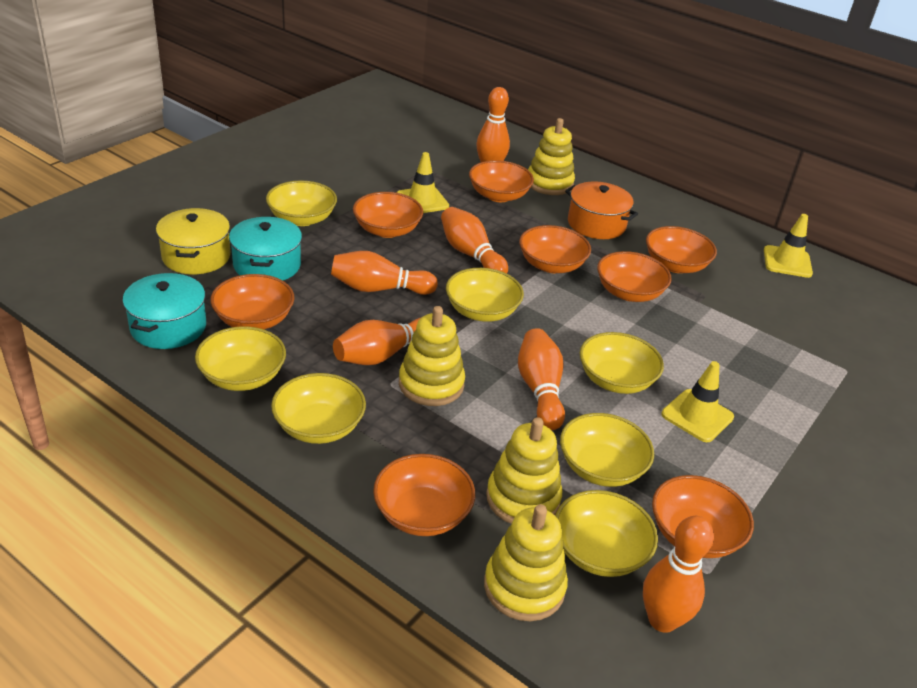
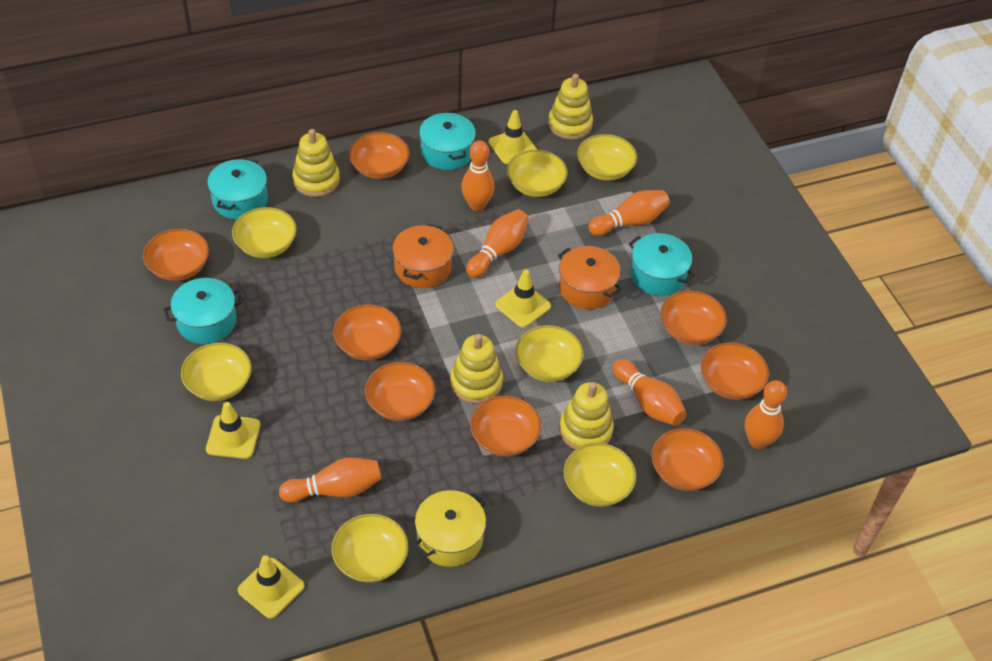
orange pot: 1 -> 2
turquoise pot: 2 -> 4
yellow traffic cone: 3 -> 4

